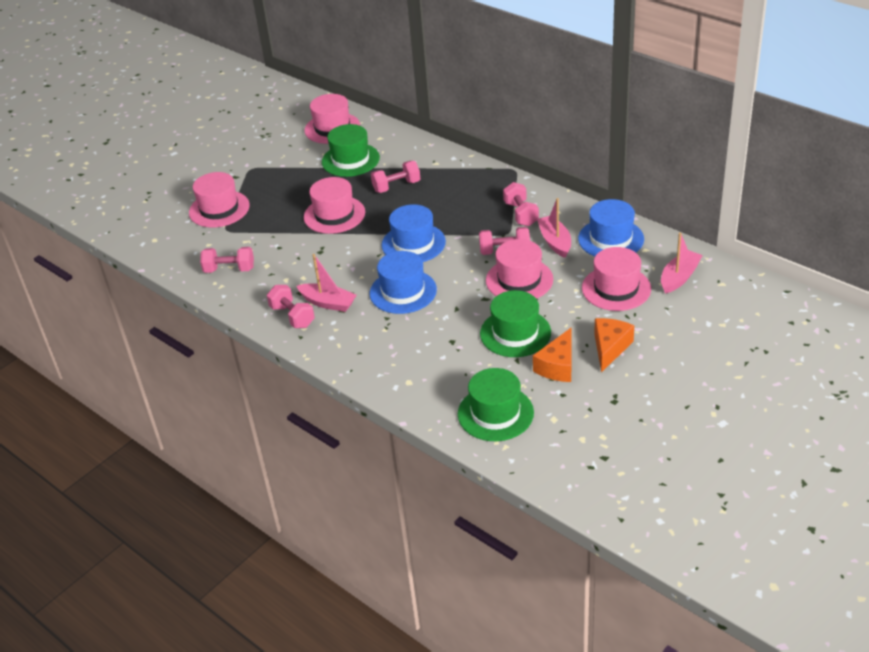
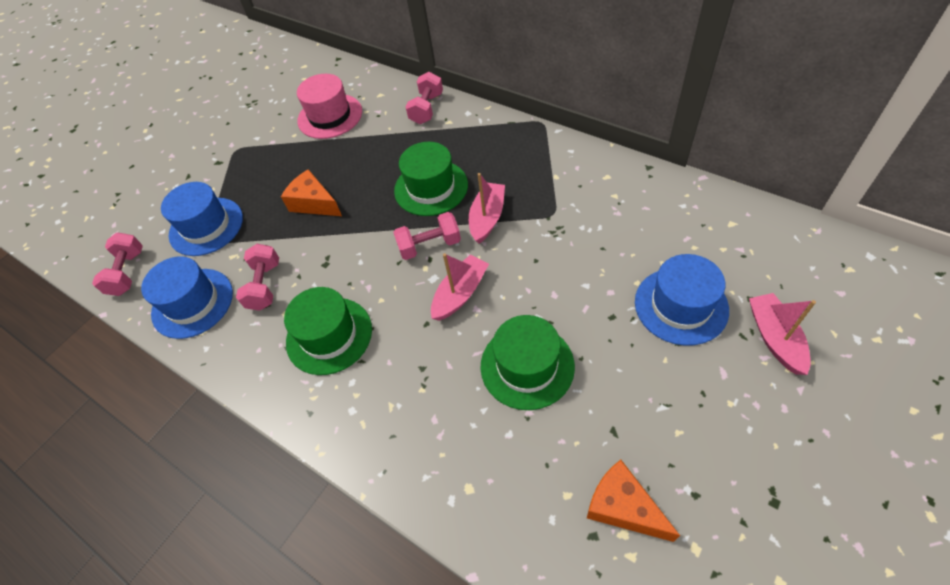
pink dumbbell: 5 -> 4
pink hat: 5 -> 1

